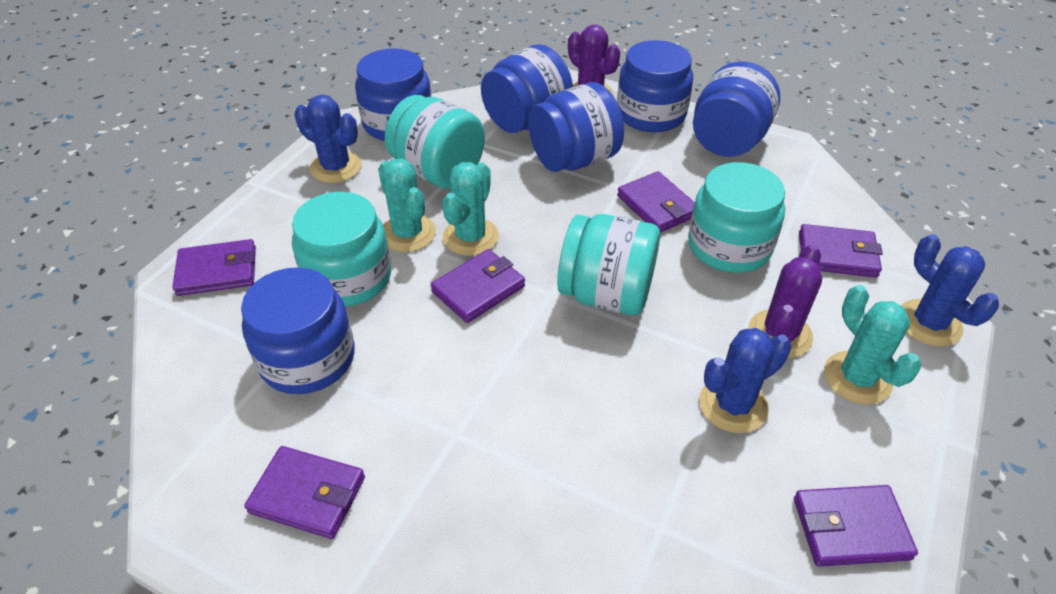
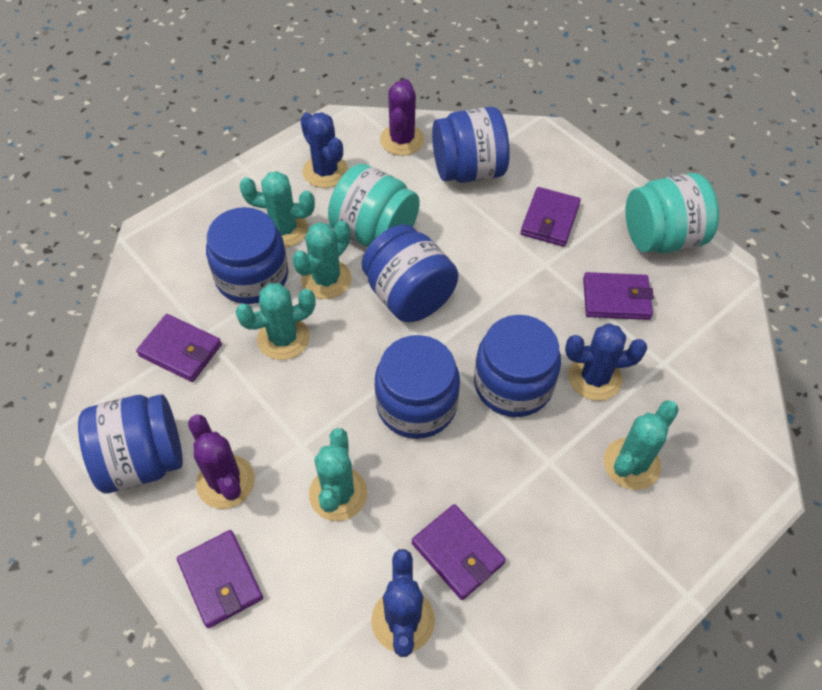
purple wallet: 6 -> 5
turquoise cactus: 3 -> 5
turquoise jar: 4 -> 2

